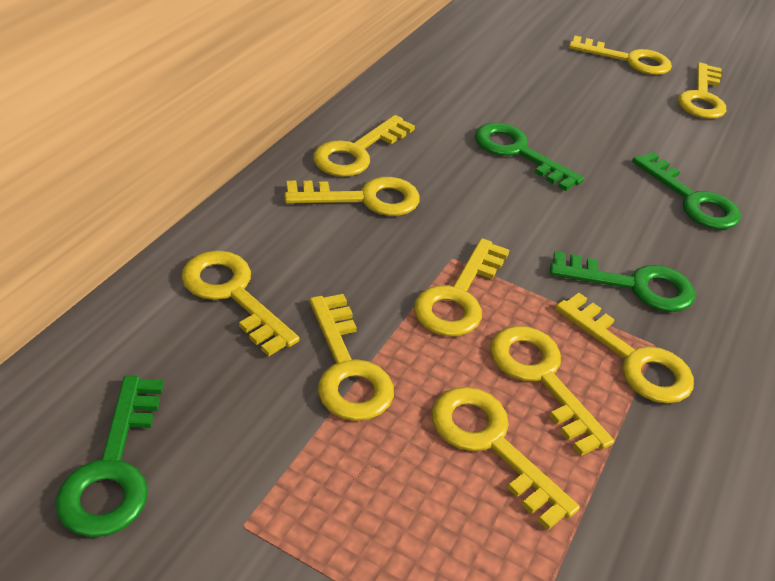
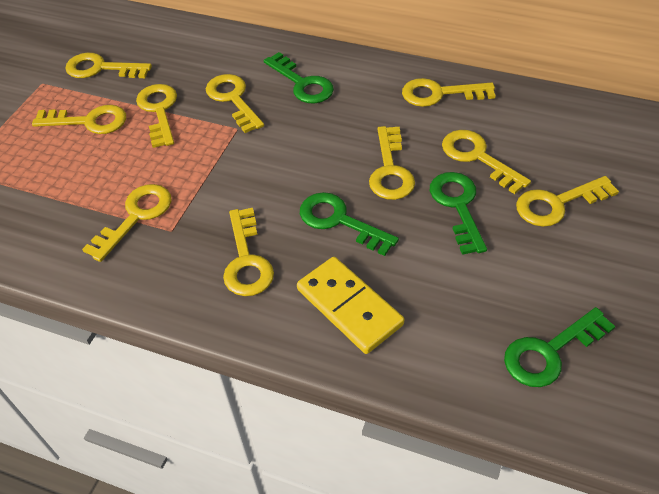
yellow domino: 0 -> 1

